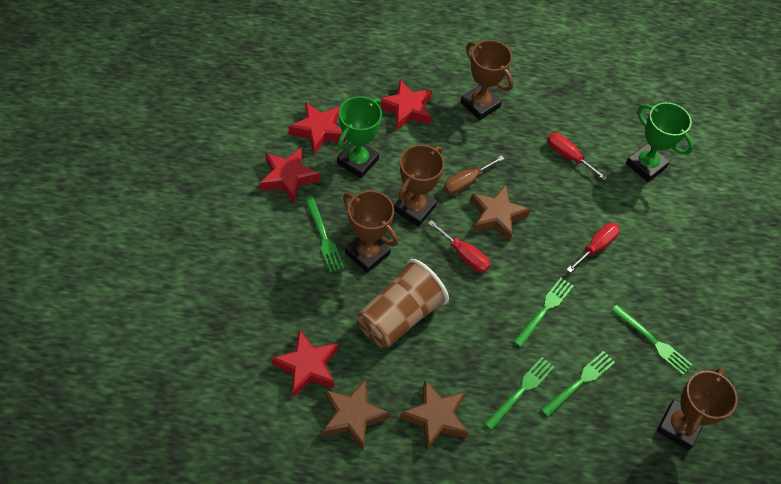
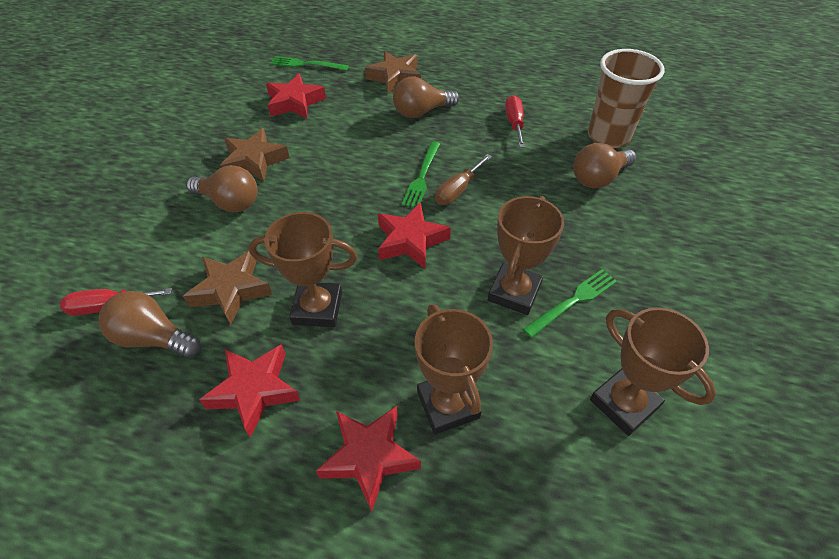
brown light bulb: 0 -> 4
green fork: 5 -> 3
green trophy: 2 -> 0
red screwdriver: 3 -> 2

